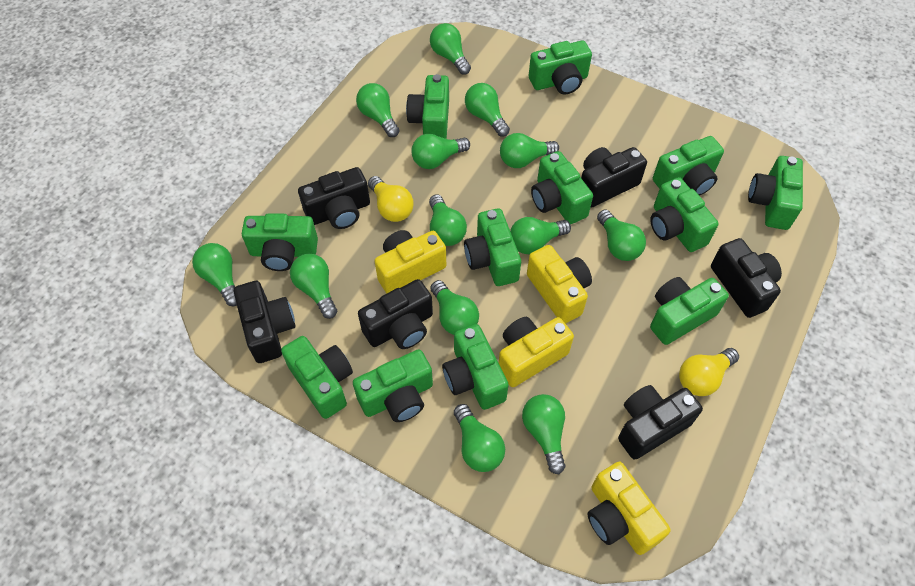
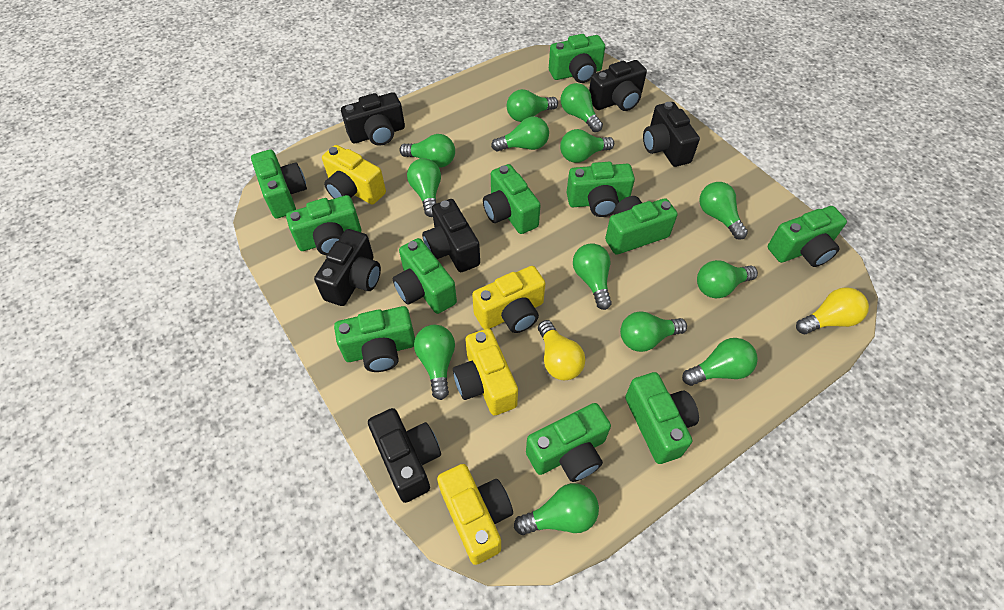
green camera: 12 -> 11

